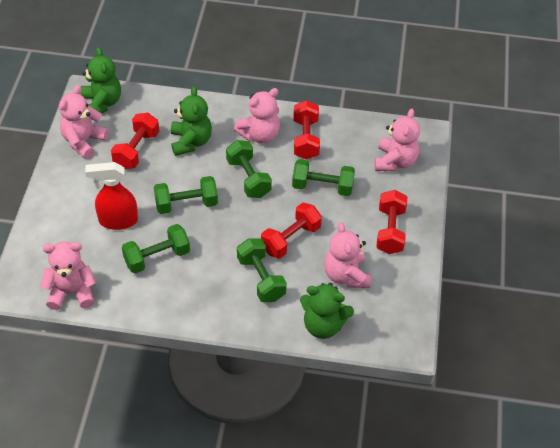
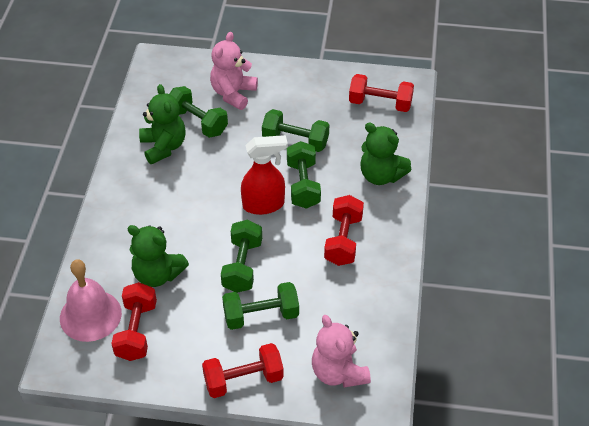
pink bell: 0 -> 1
pink teddy bear: 5 -> 2

